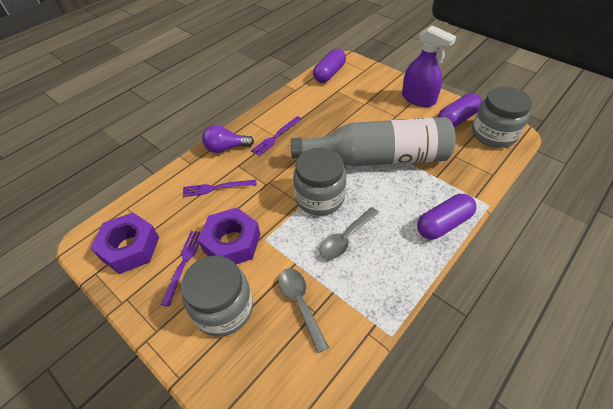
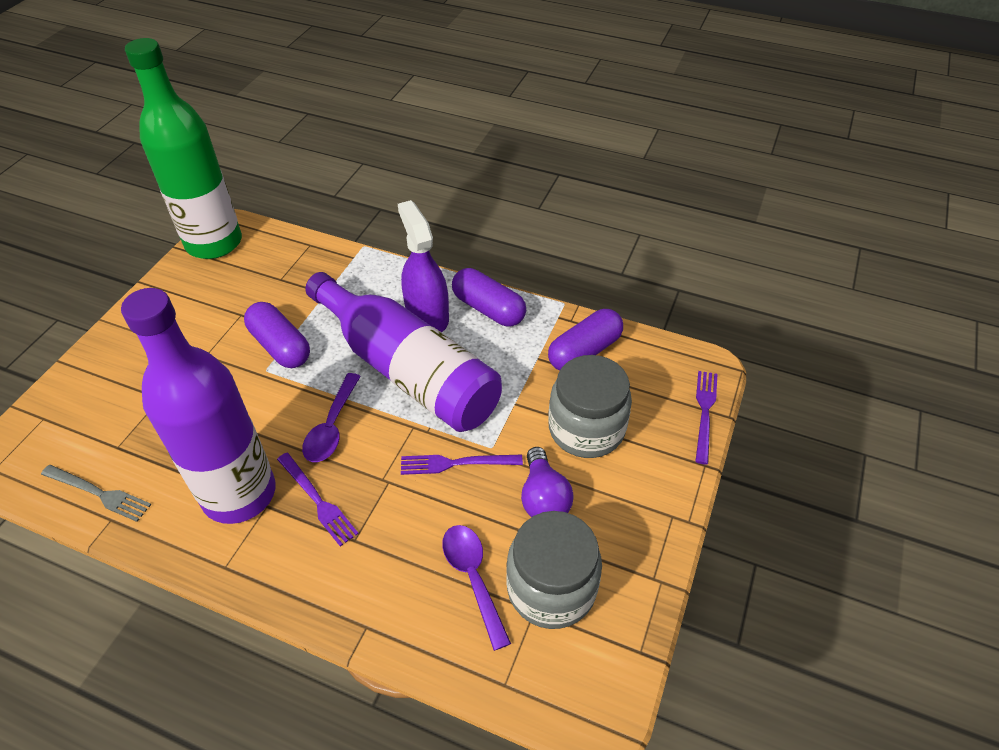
green bottle: 0 -> 1
grey bottle: 1 -> 0
grey fork: 0 -> 1
grey jar: 3 -> 2
grey spoon: 2 -> 0
purple bottle: 0 -> 2
purple nut: 2 -> 0
purple spoon: 0 -> 2

